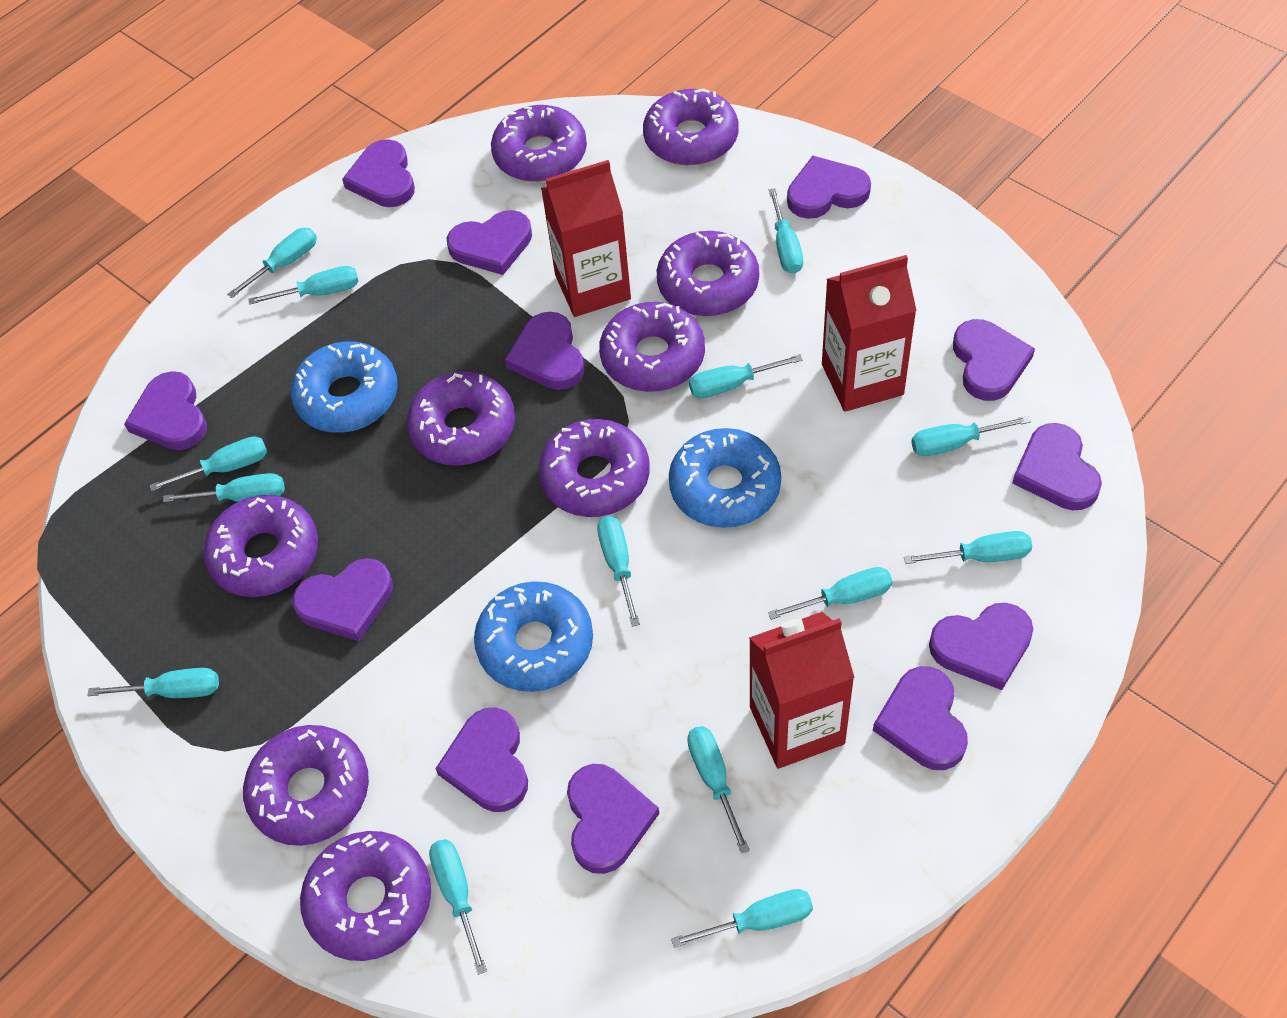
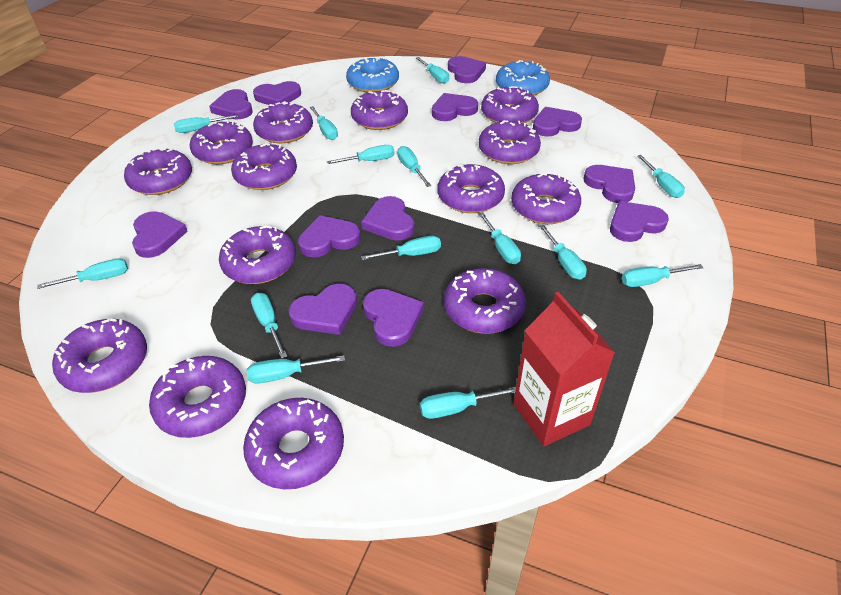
blue donut: 3 -> 2
purple donut: 9 -> 14
red carton: 3 -> 1

